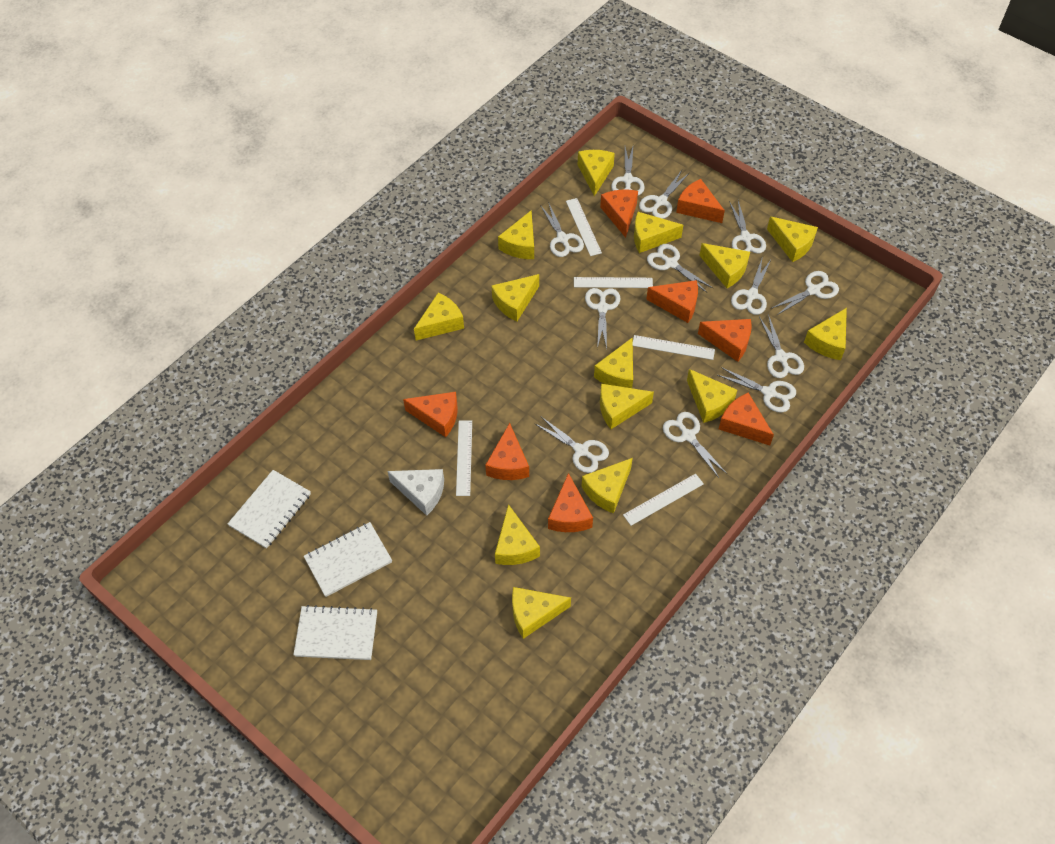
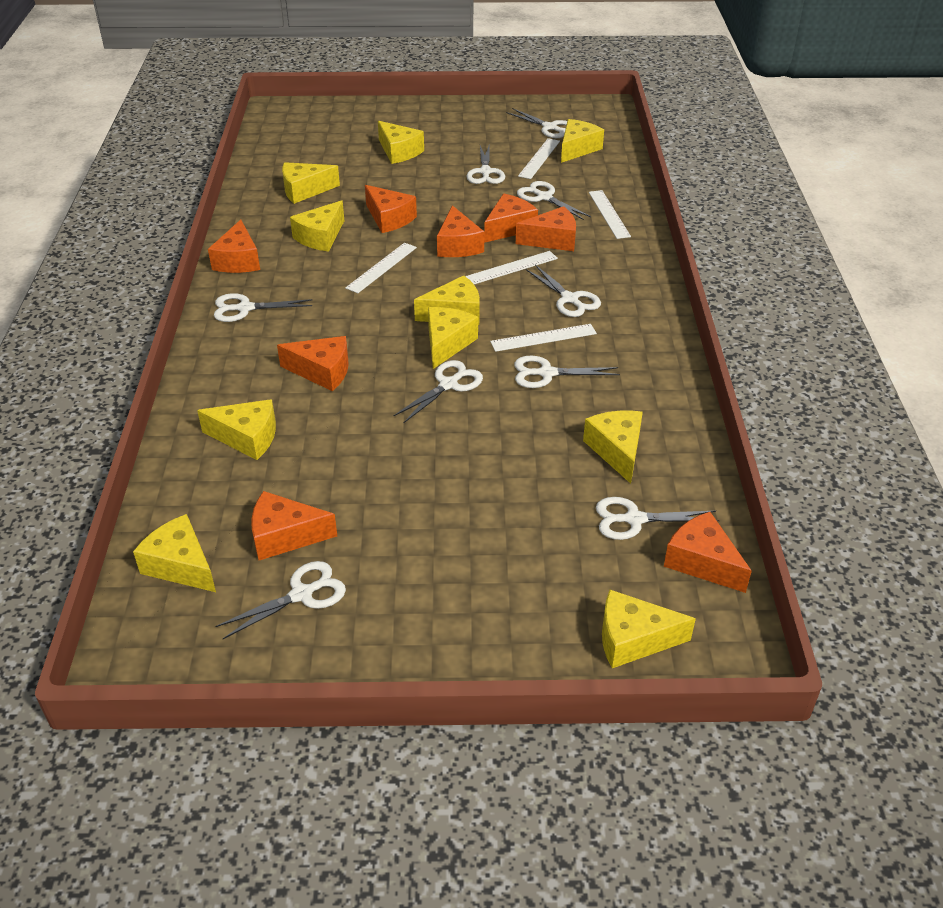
white cheese: 1 -> 0
white notebook: 3 -> 0
white scissors: 12 -> 9
yellow cheese: 14 -> 10

